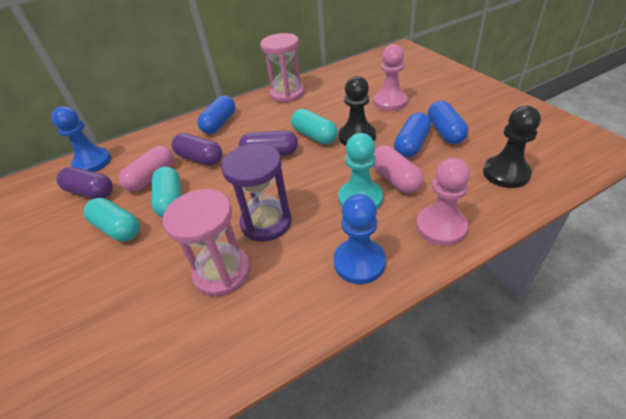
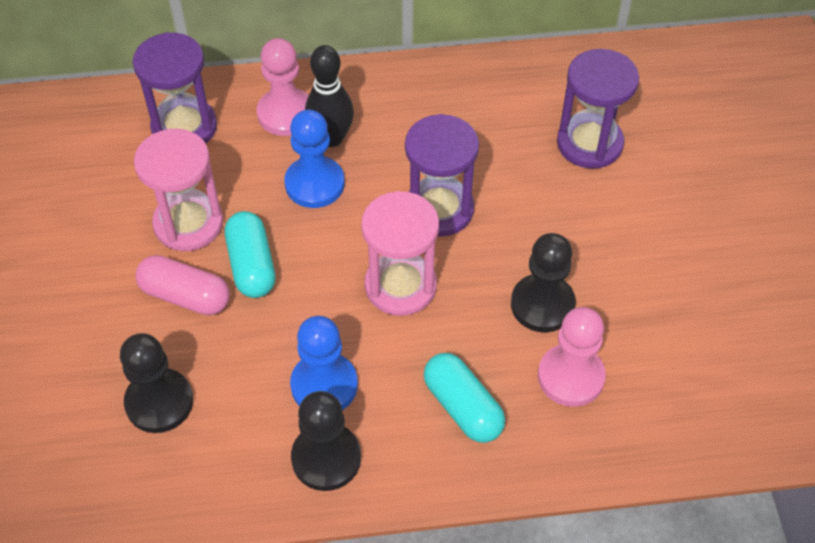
black bowling pin: 0 -> 1
black pawn: 2 -> 3
blue capsule: 3 -> 0
pink capsule: 2 -> 1
purple capsule: 3 -> 0
purple hourglass: 1 -> 3
turquoise capsule: 3 -> 2
turquoise pawn: 1 -> 0

